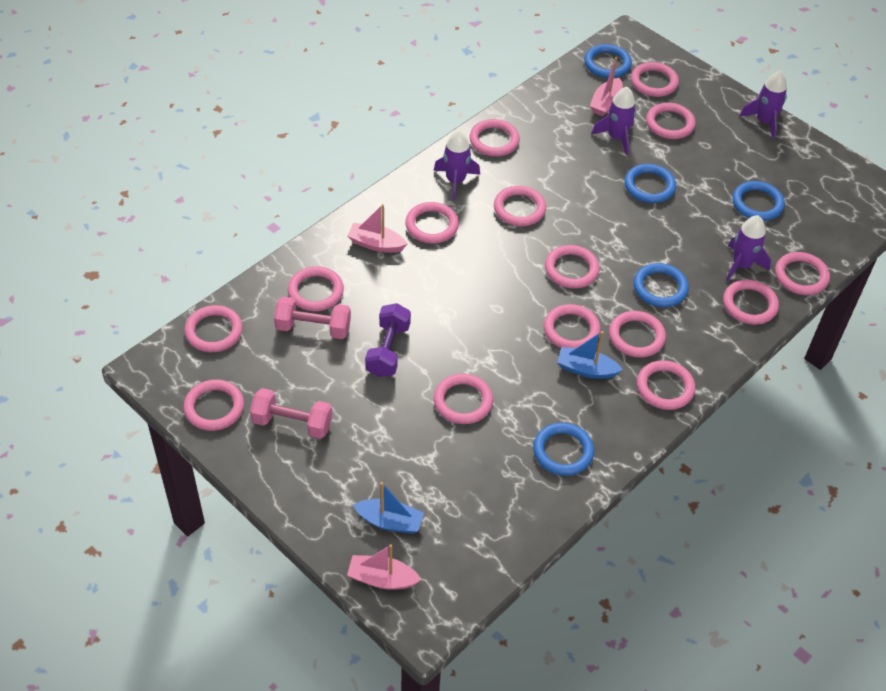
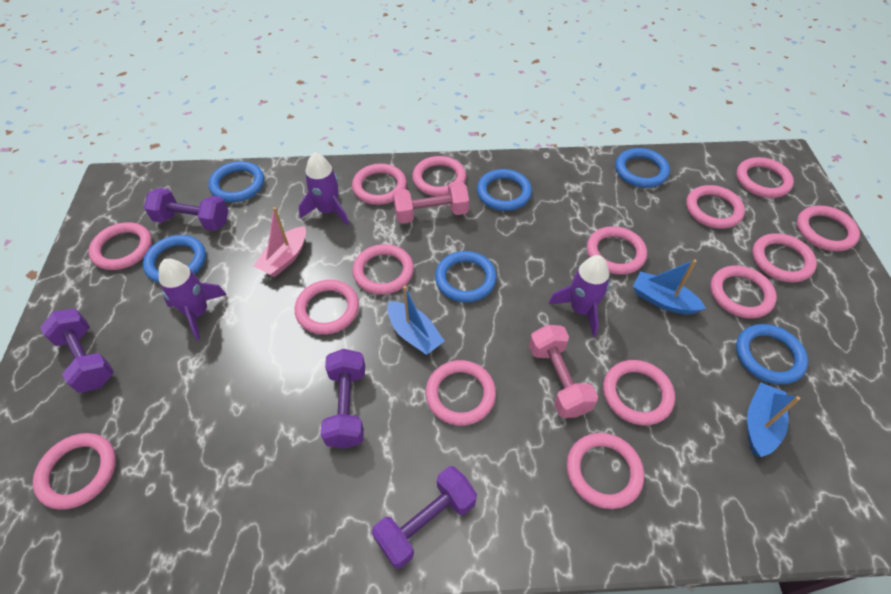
blue boat: 2 -> 3
blue ring: 5 -> 6
pink boat: 3 -> 1
purple dumbbell: 1 -> 4
purple rocket: 4 -> 3

